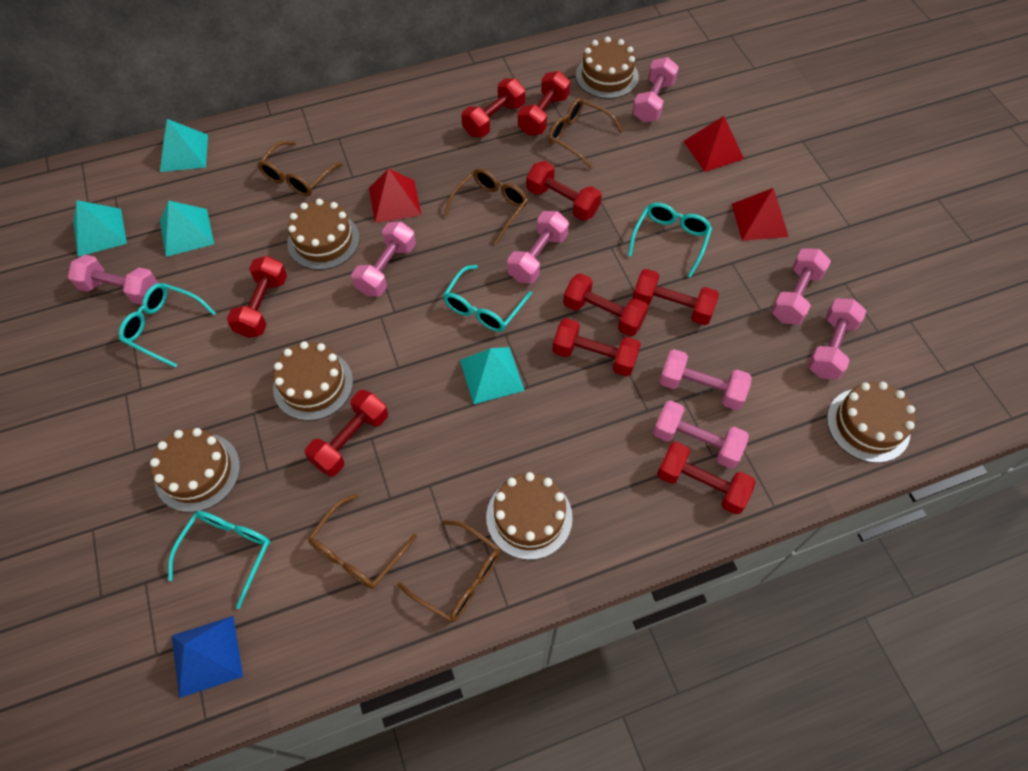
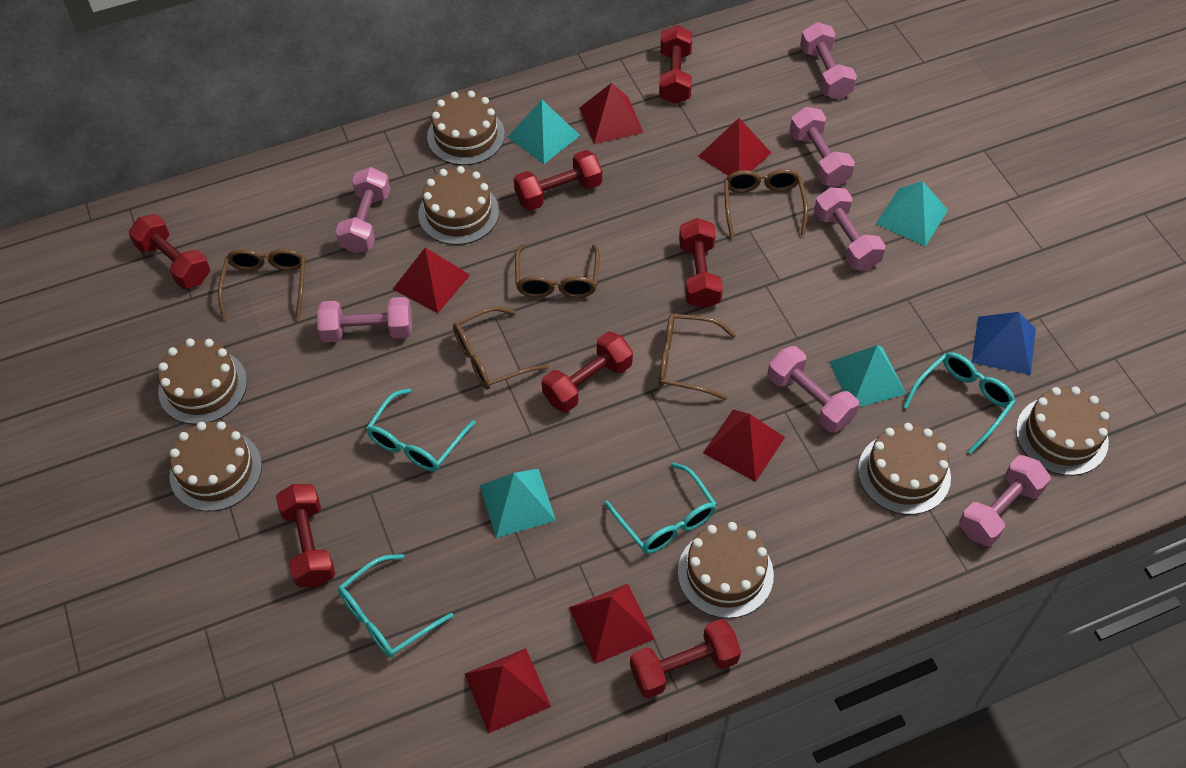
brown cake: 6 -> 7
pink dumbbell: 8 -> 7
red dumbbell: 9 -> 7
red pyramid: 3 -> 6

